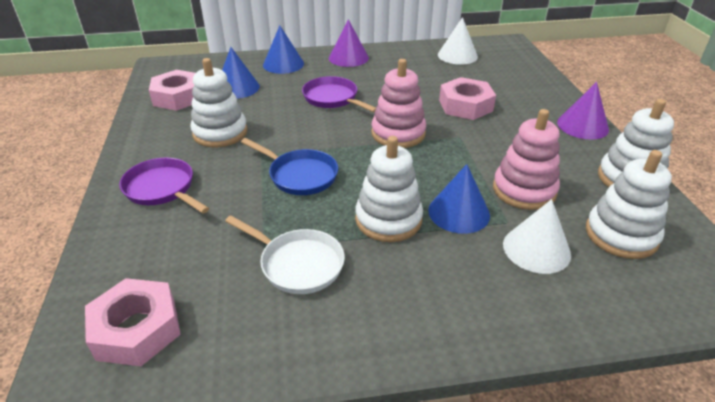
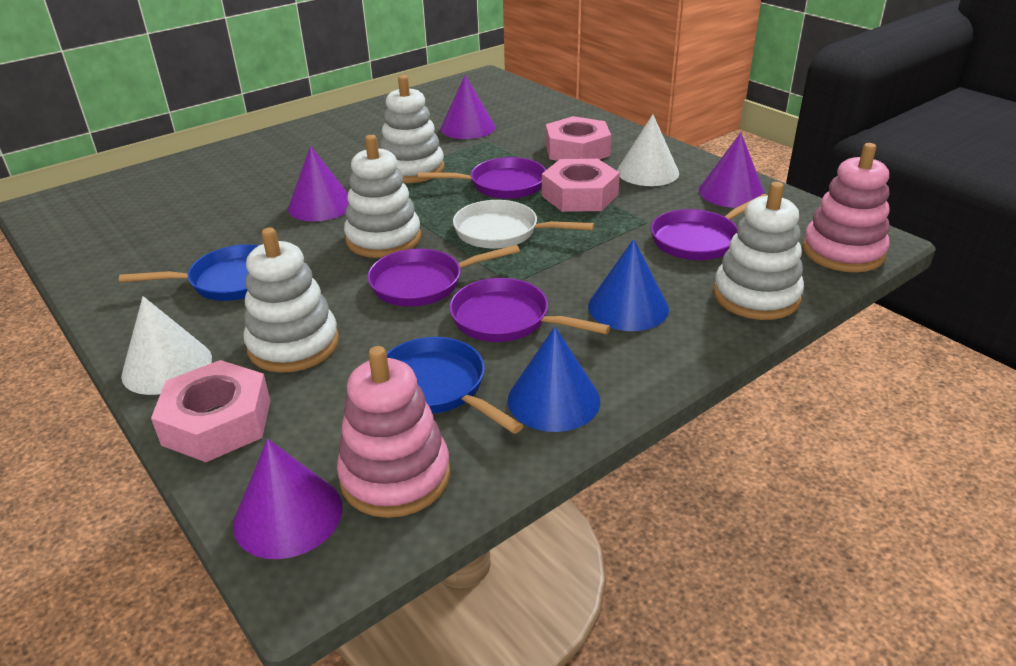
blue cone: 3 -> 2
blue pan: 1 -> 2
purple cone: 2 -> 4
purple pan: 2 -> 4

